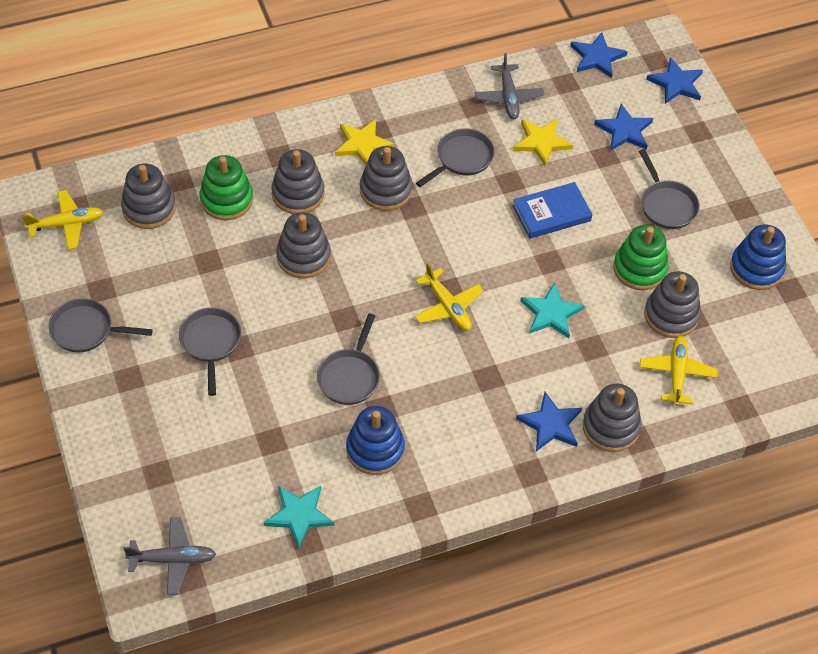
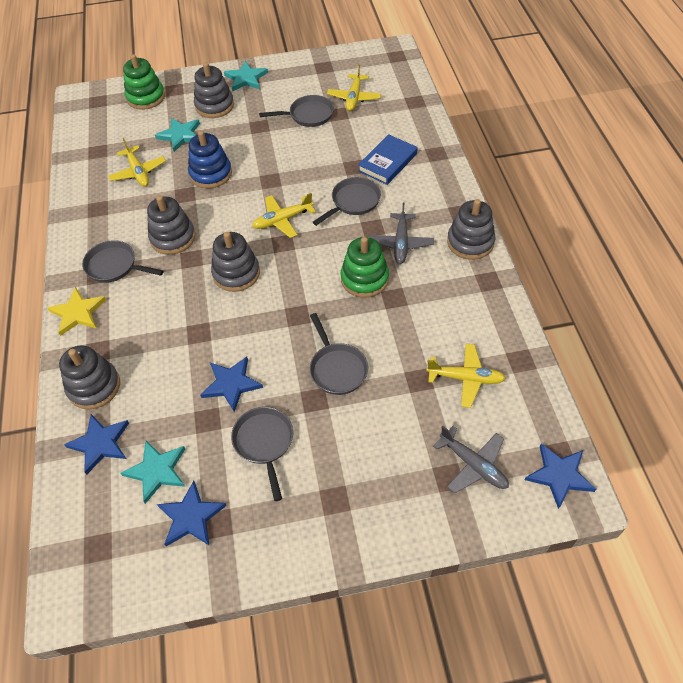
blue stacking toy: 2 -> 1
grey stacking toy: 6 -> 5
turquoise star: 2 -> 3
yellow plane: 3 -> 4
yellow star: 2 -> 1

